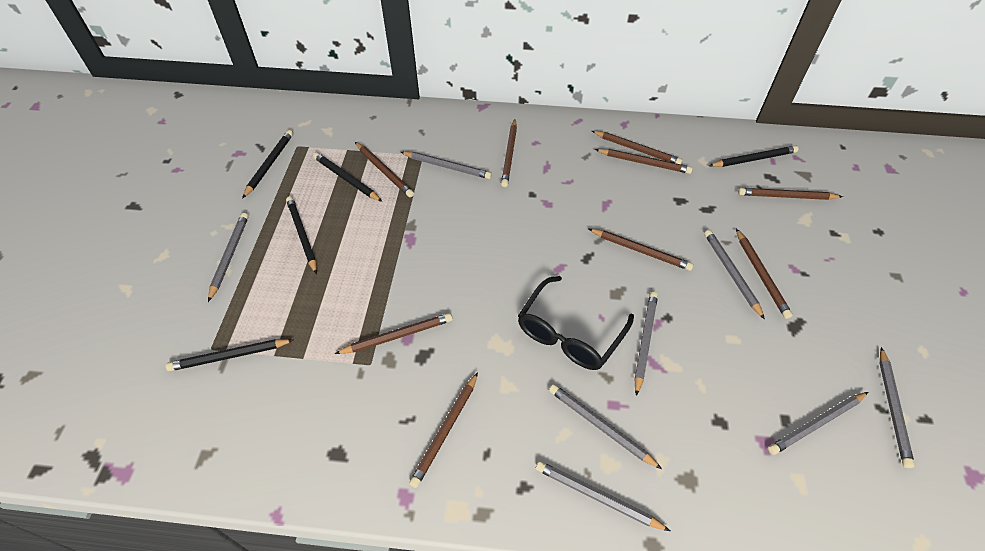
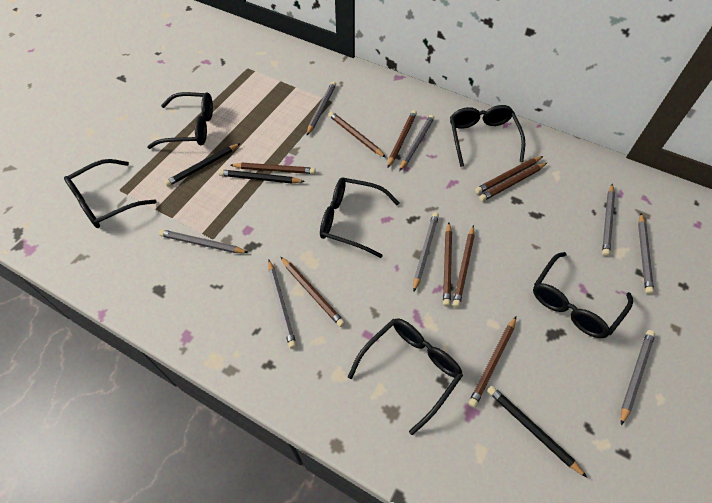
black glasses: 1 -> 6
black pencil: 5 -> 3

